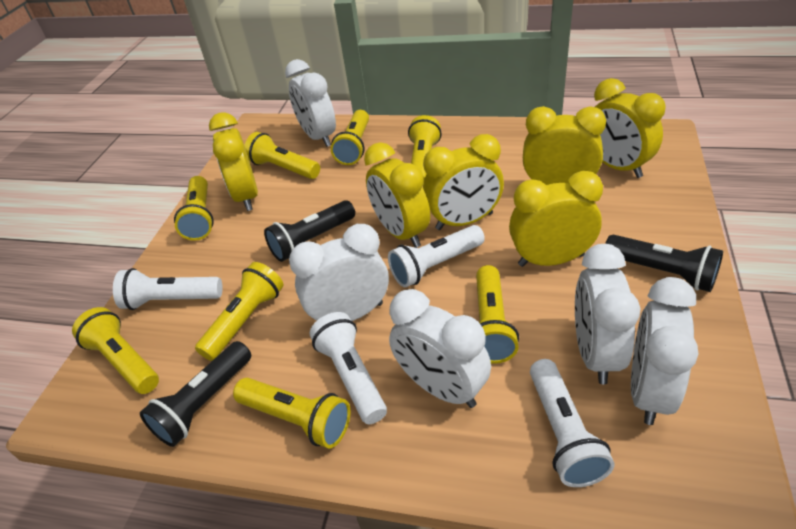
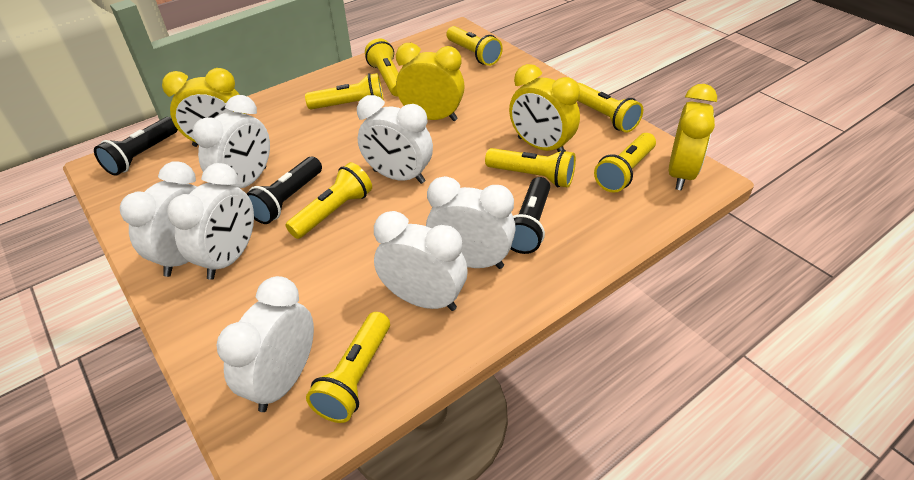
white clock: 5 -> 7
white flashlight: 4 -> 0
yellow clock: 6 -> 4

